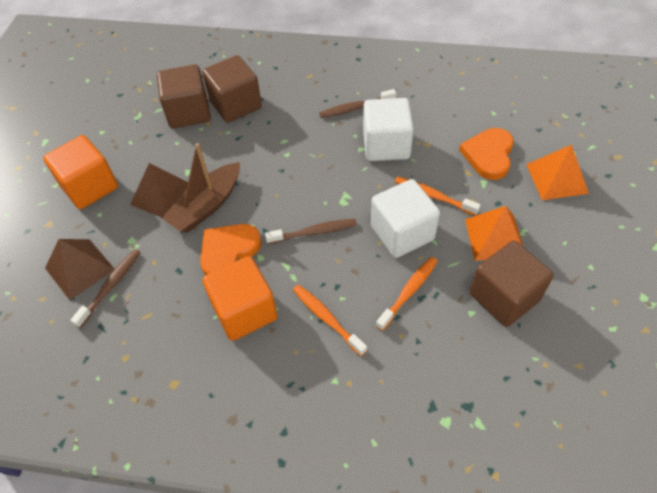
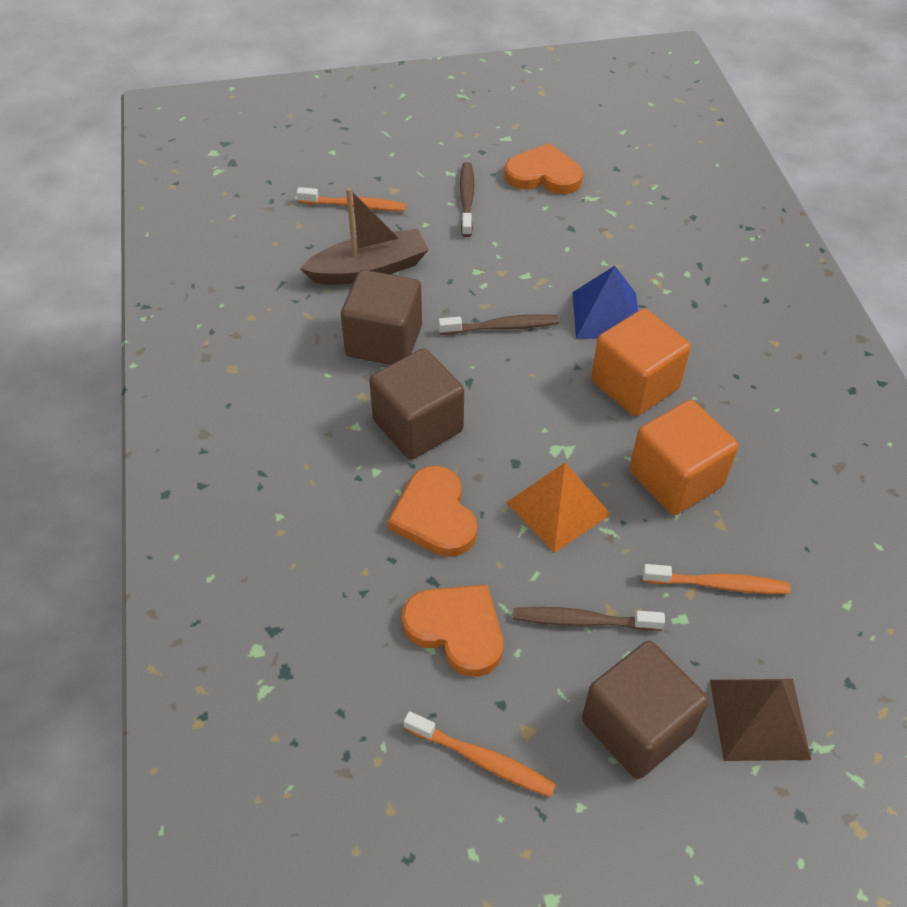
blue pyramid: 0 -> 1
brown pyramid: 2 -> 1
orange heart: 2 -> 3
orange pyramid: 2 -> 1
white cube: 2 -> 0

